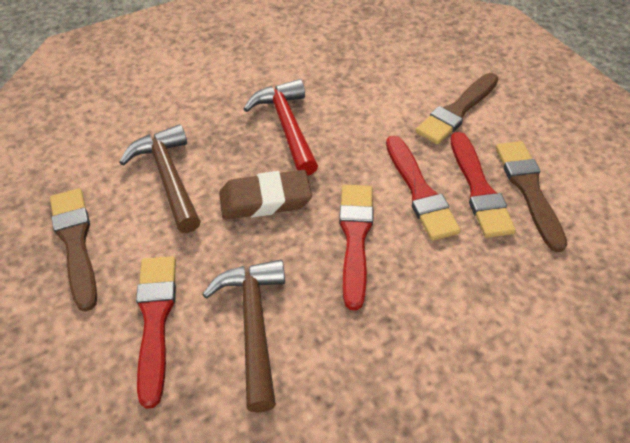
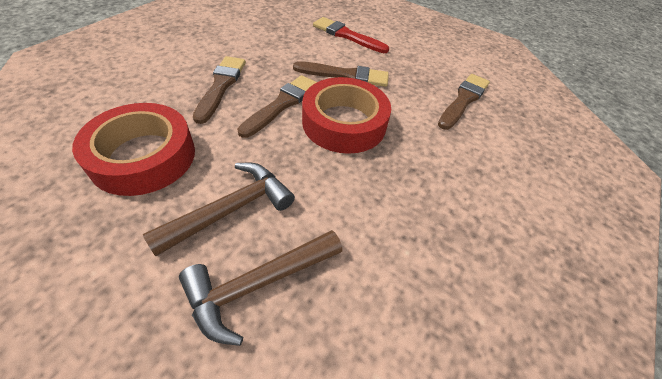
brown brush: 3 -> 4
brown eraser: 1 -> 0
red brush: 4 -> 1
red hammer: 1 -> 0
red tape: 0 -> 2

